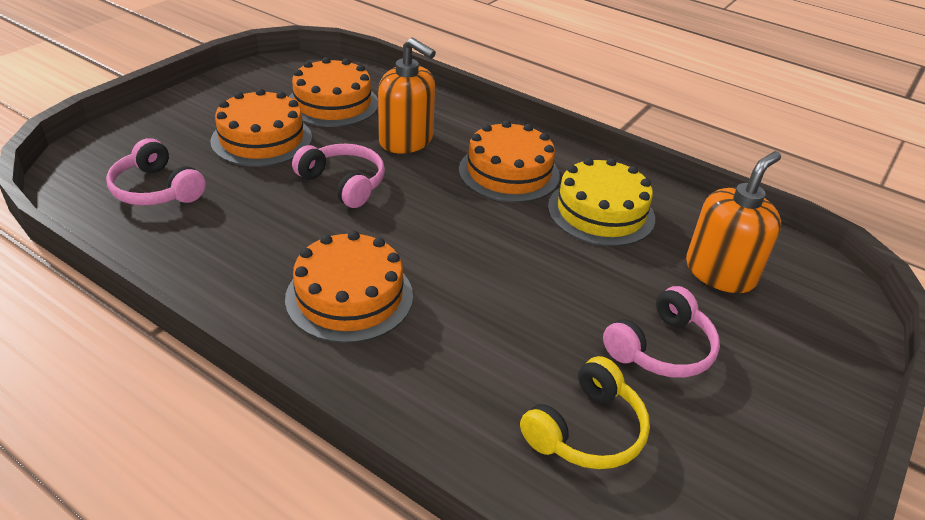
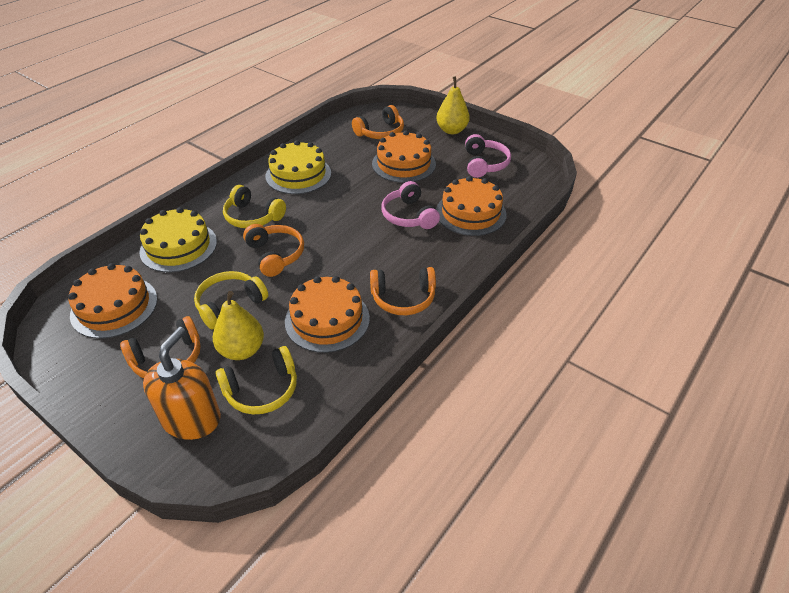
orange headphones: 0 -> 4
orange soap dispenser: 2 -> 1
pink headphones: 3 -> 2
yellow cake: 1 -> 2
yellow headphones: 1 -> 3
yellow pear: 0 -> 2

